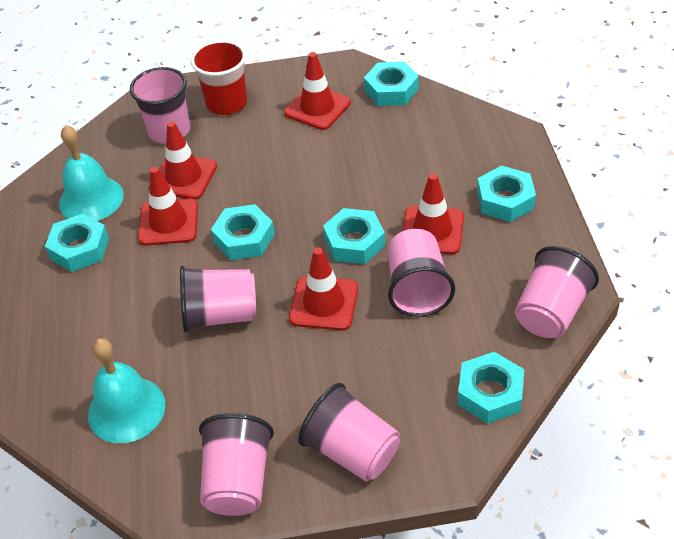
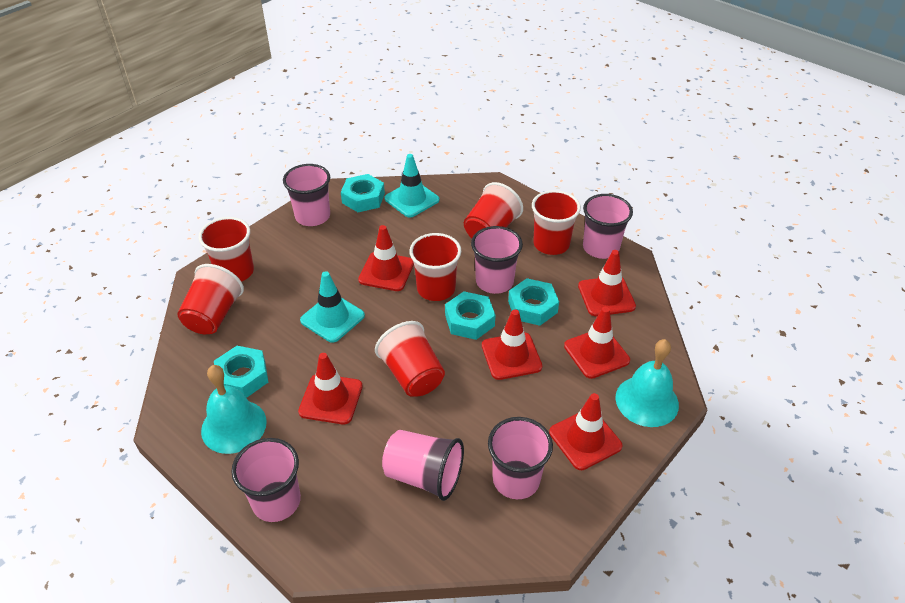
red cup: 1 -> 6
red traffic cone: 5 -> 6
turquoise nut: 6 -> 4
turquoise traffic cone: 0 -> 2

